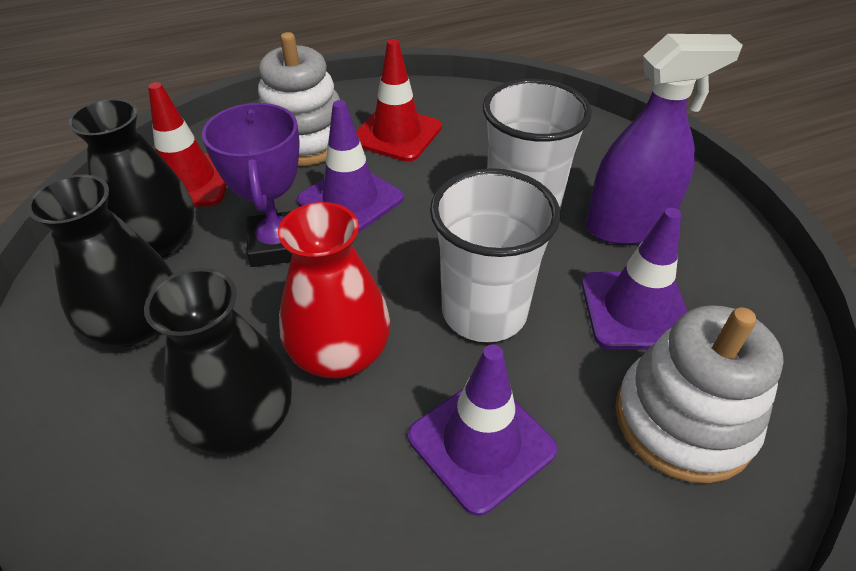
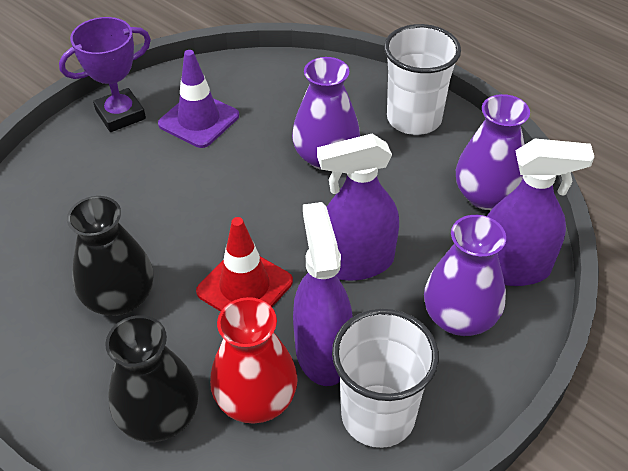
black vase: 3 -> 2
purple spray bottle: 1 -> 3
purple traffic cone: 3 -> 1
purple vase: 0 -> 3
red traffic cone: 2 -> 1
white stacking toy: 2 -> 0

